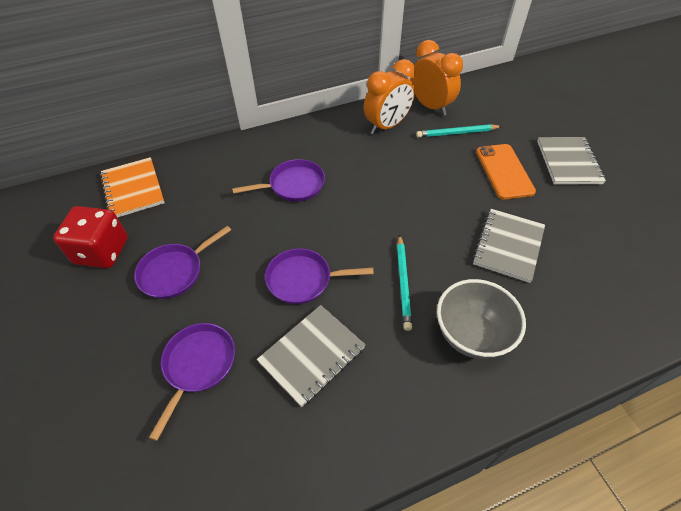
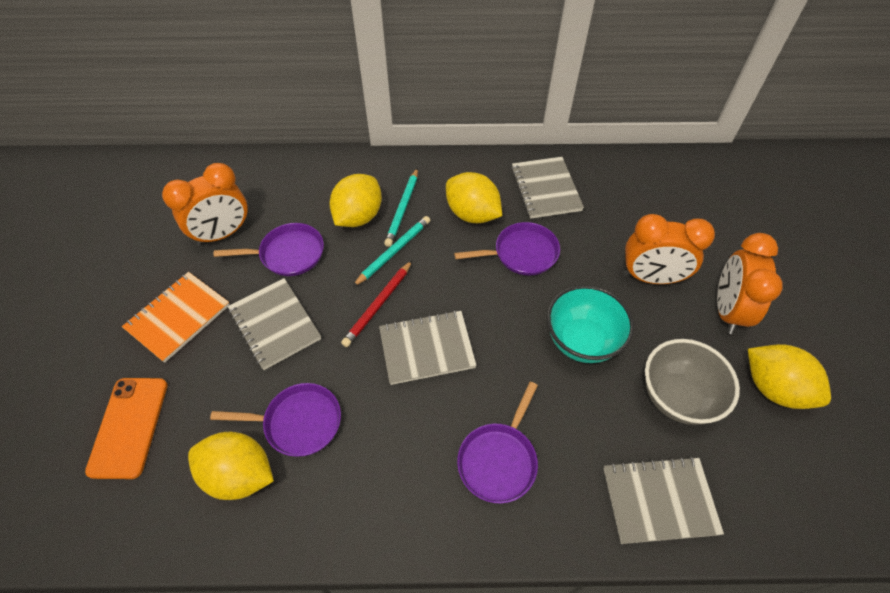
grey notebook: 3 -> 4
orange clock: 2 -> 3
red dice: 1 -> 0
red pencil: 0 -> 1
turquoise bowl: 0 -> 1
yellow lemon: 0 -> 4

